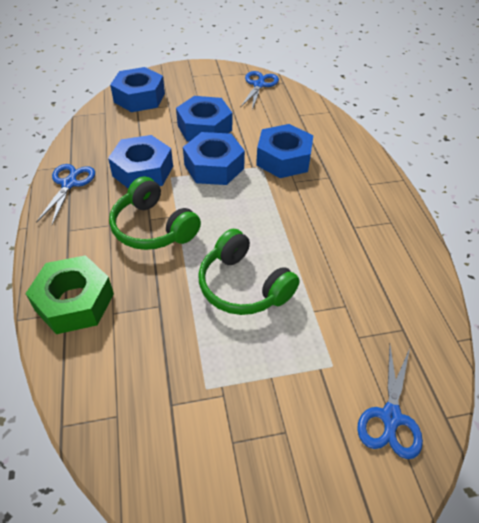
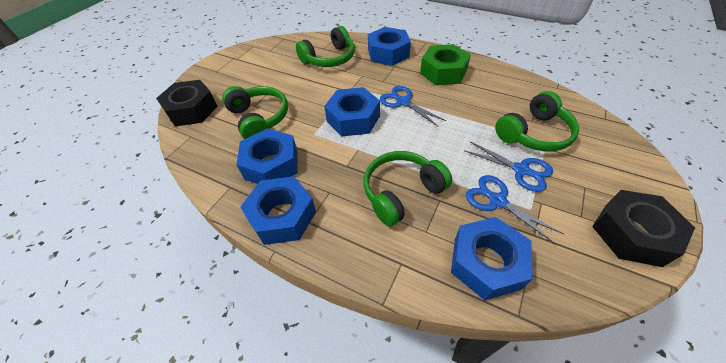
black nut: 0 -> 2
green headphones: 2 -> 4

